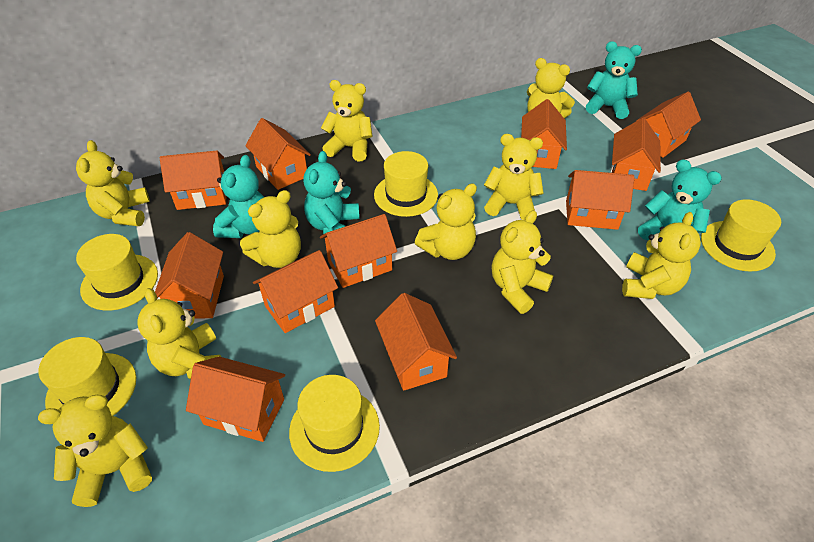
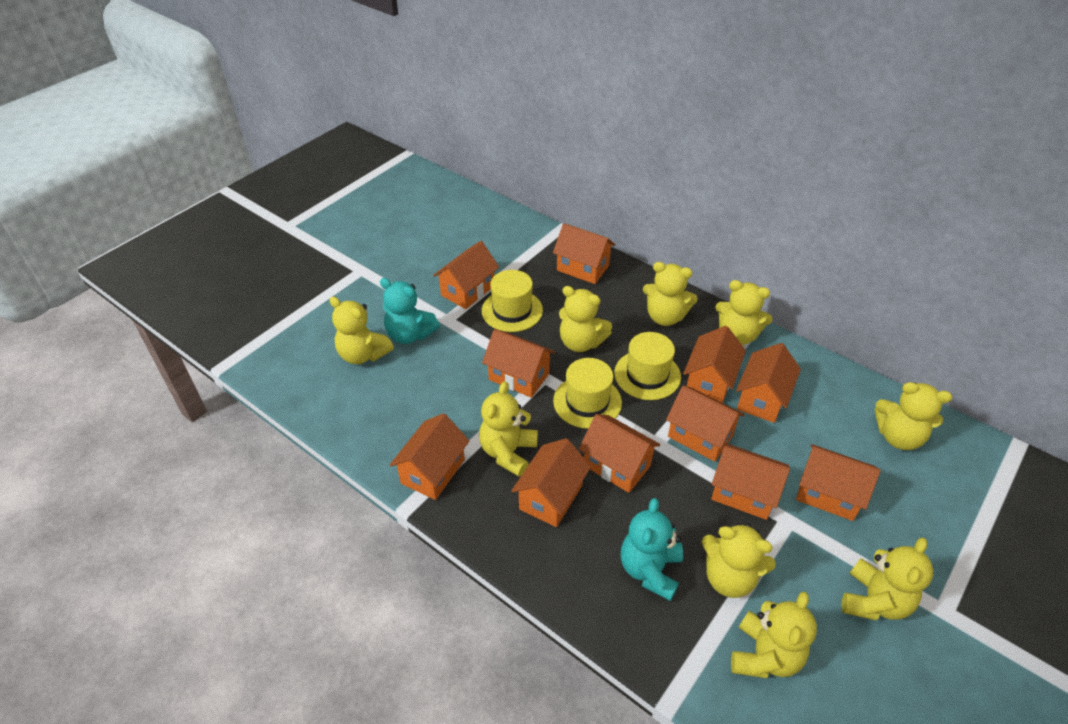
turquoise teddy bear: 4 -> 2
yellow hat: 5 -> 3
yellow teddy bear: 10 -> 9

